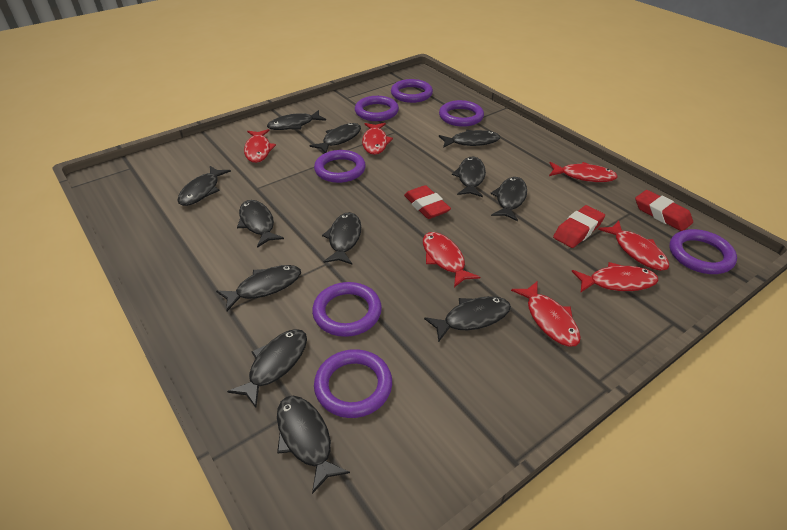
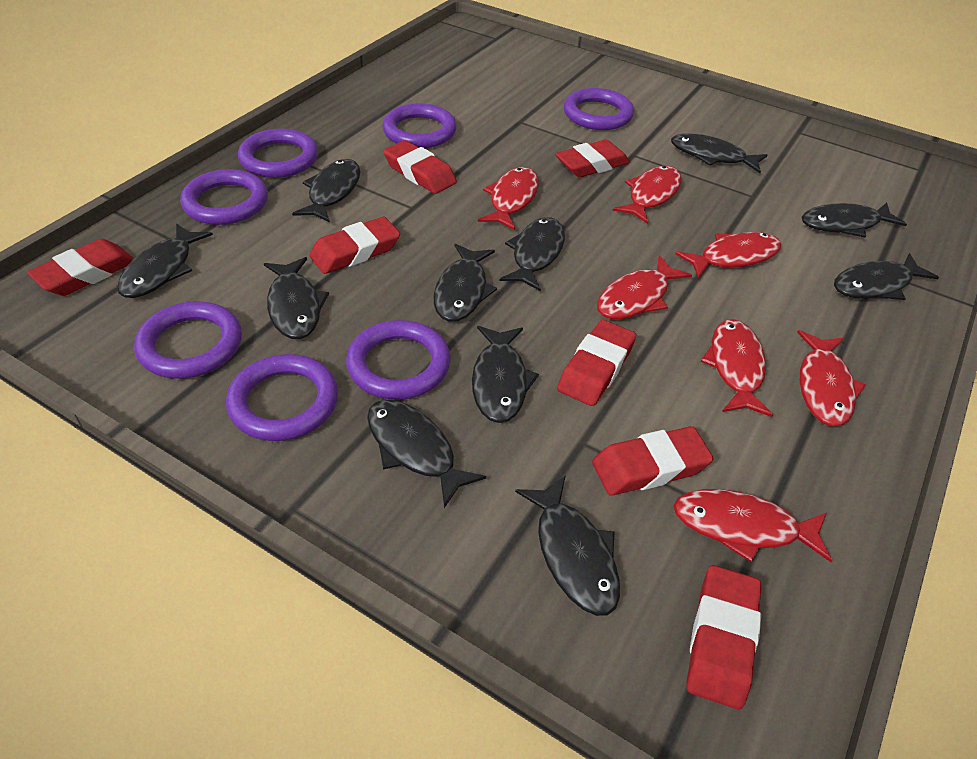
black fish: 12 -> 11
red eraser: 3 -> 7

